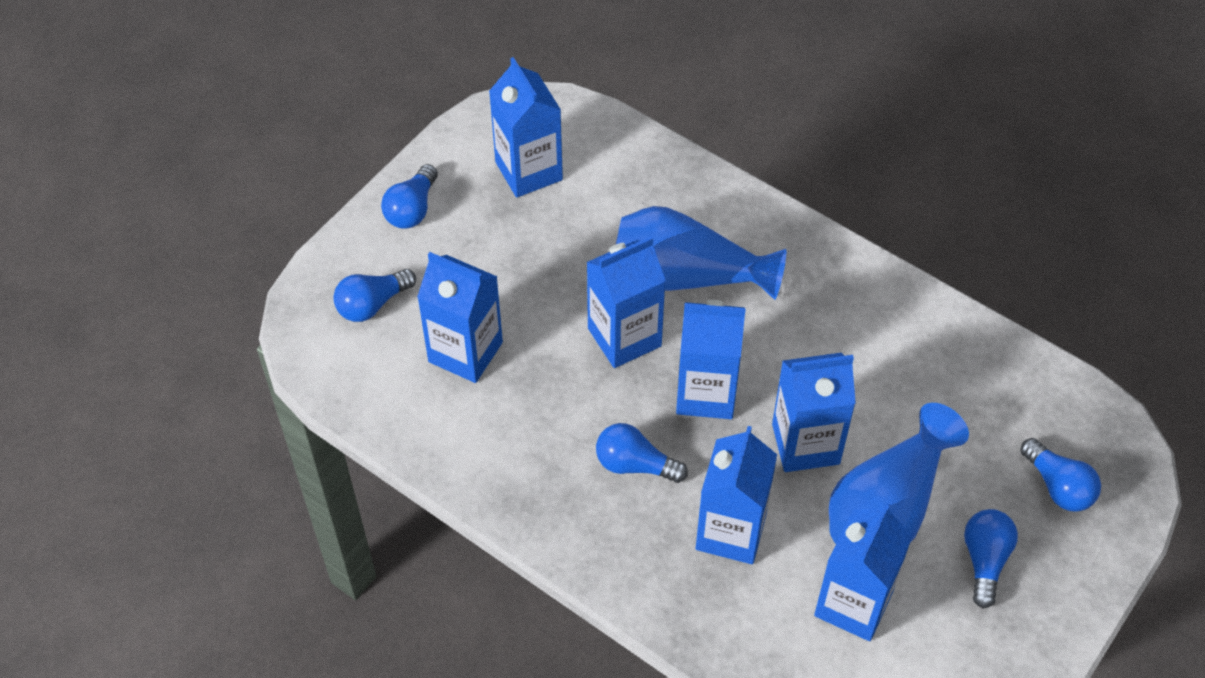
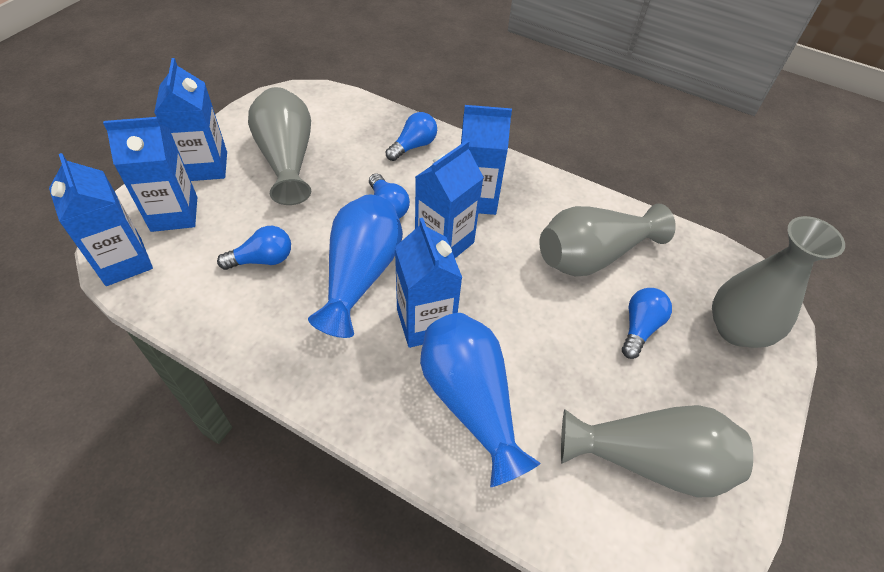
blue carton: 7 -> 6
blue light bulb: 5 -> 4
grey vase: 0 -> 4

